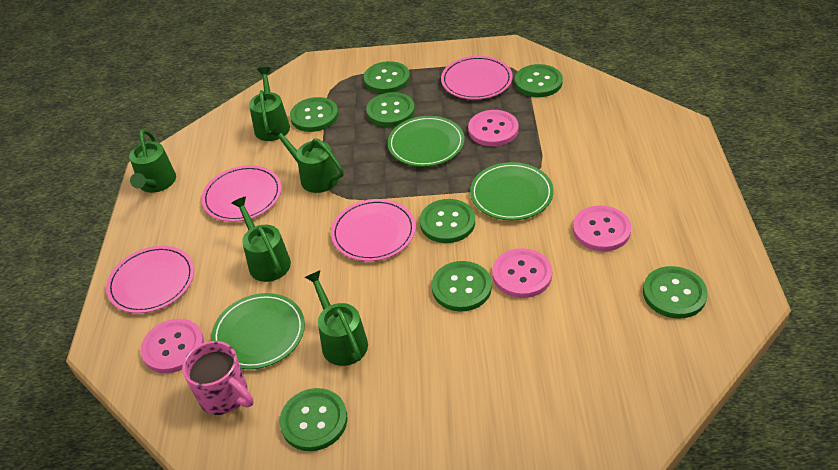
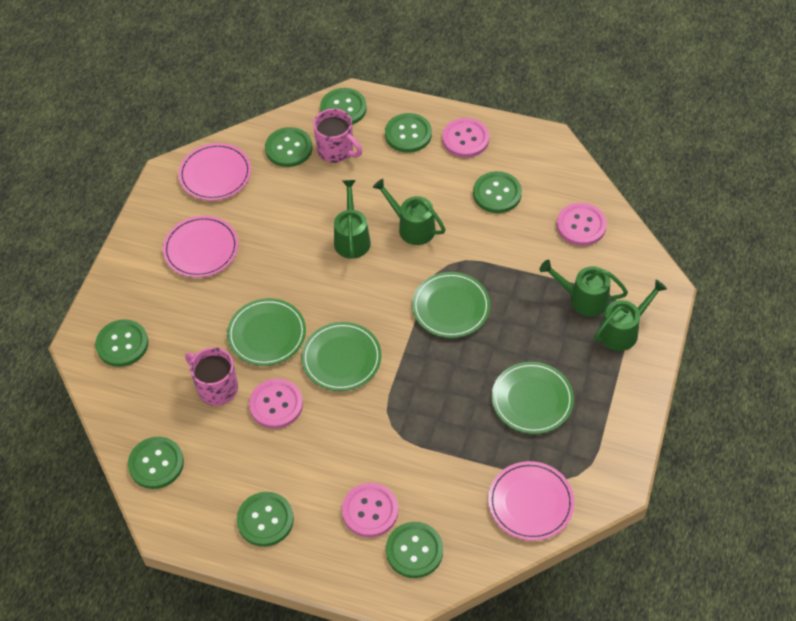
green plate: 3 -> 4
green watering can: 5 -> 4
pink mug: 1 -> 2
pink plate: 4 -> 3

